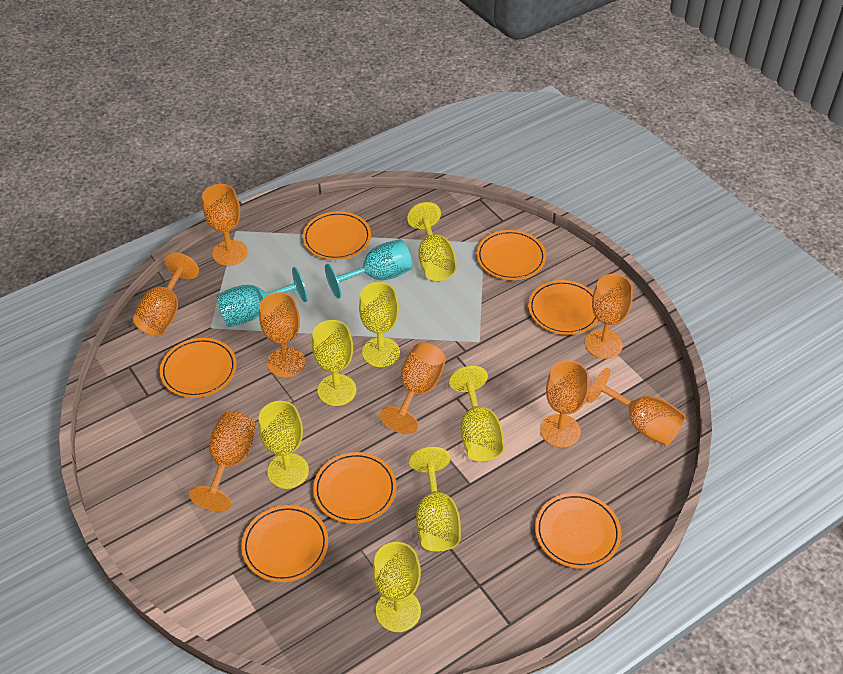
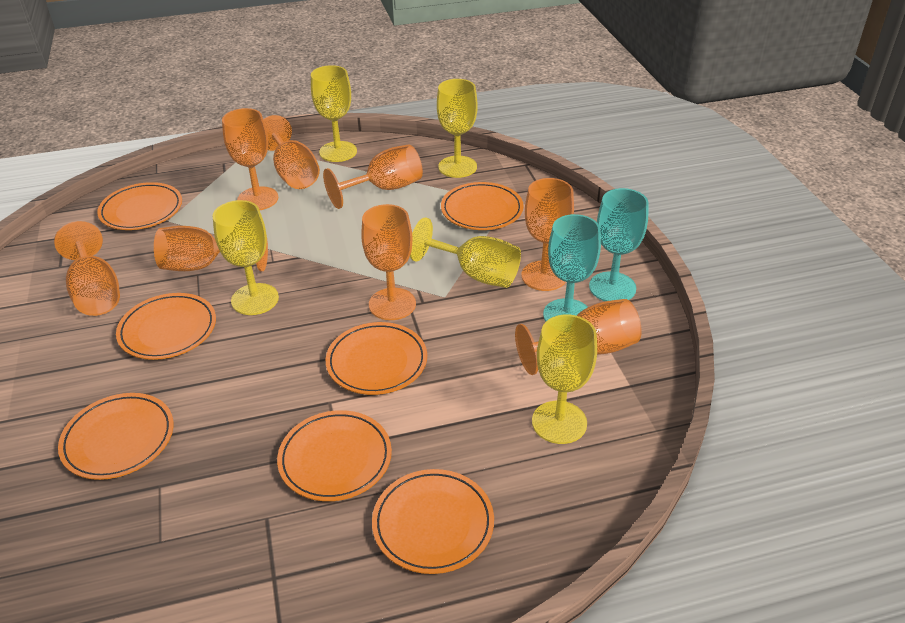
yellow goblet: 7 -> 5

